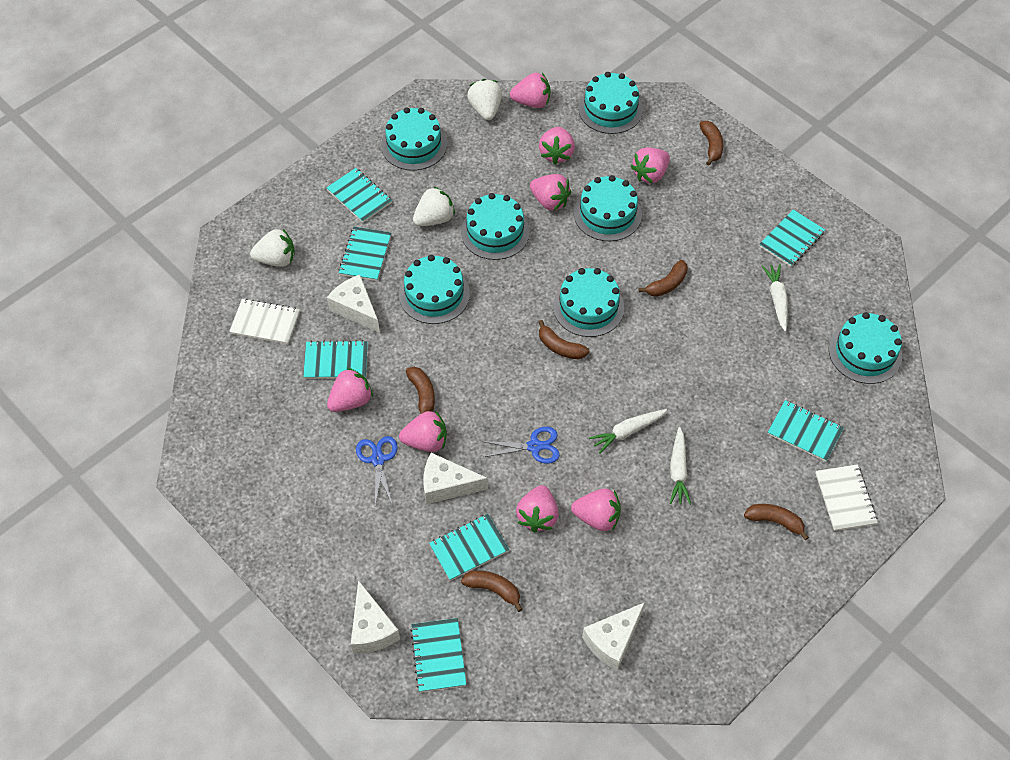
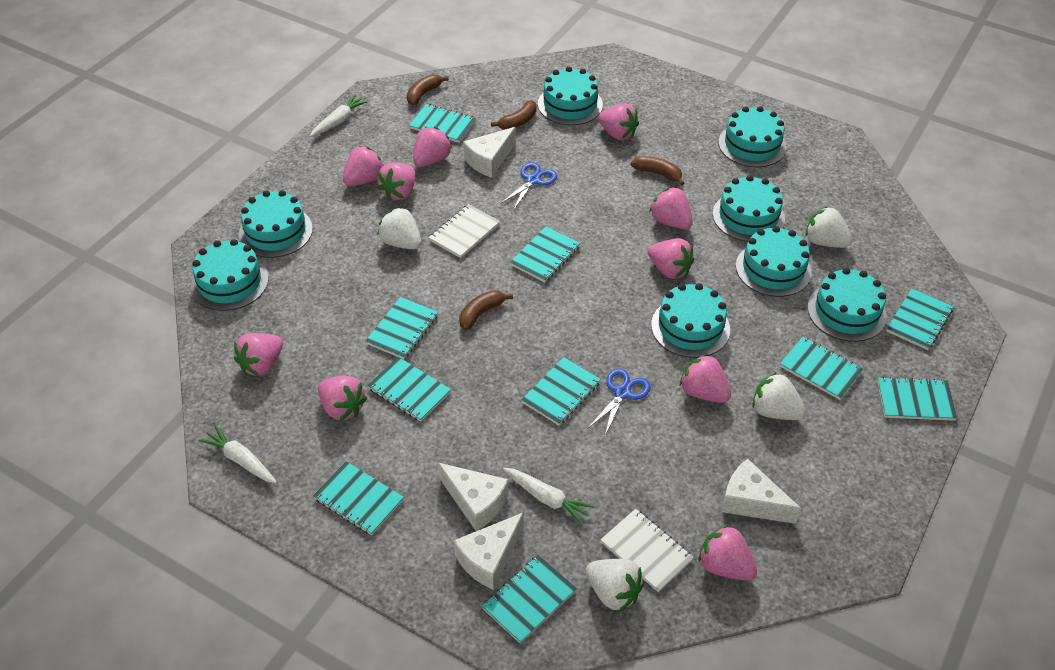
brown banana: 6 -> 4
pink strawberry: 8 -> 10
turquoise cake: 7 -> 8
turquoise notebook: 7 -> 10
white strawberry: 3 -> 4

